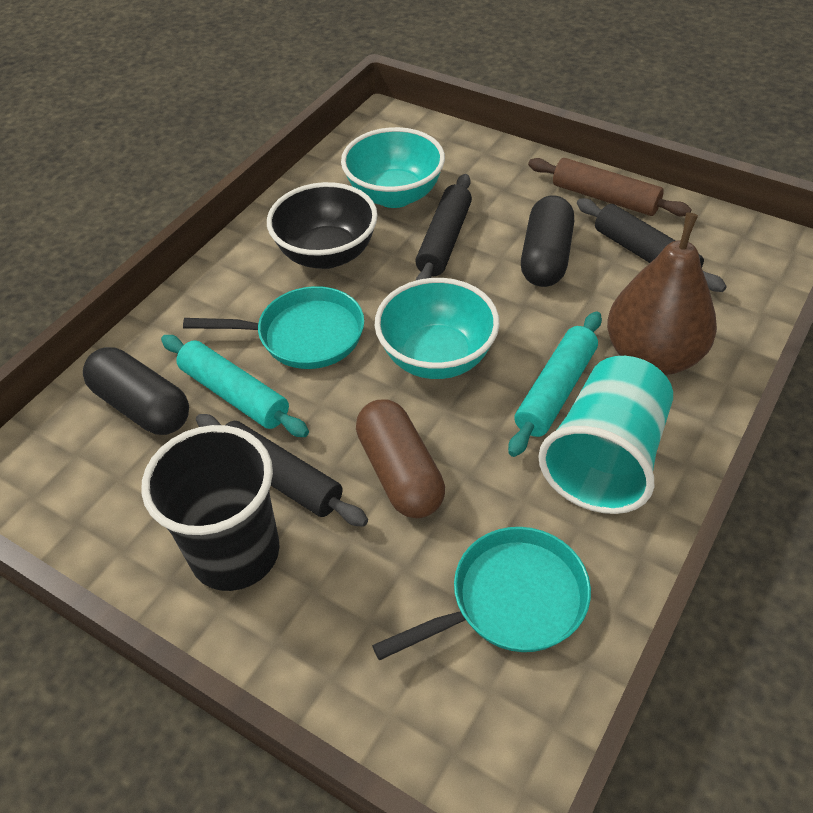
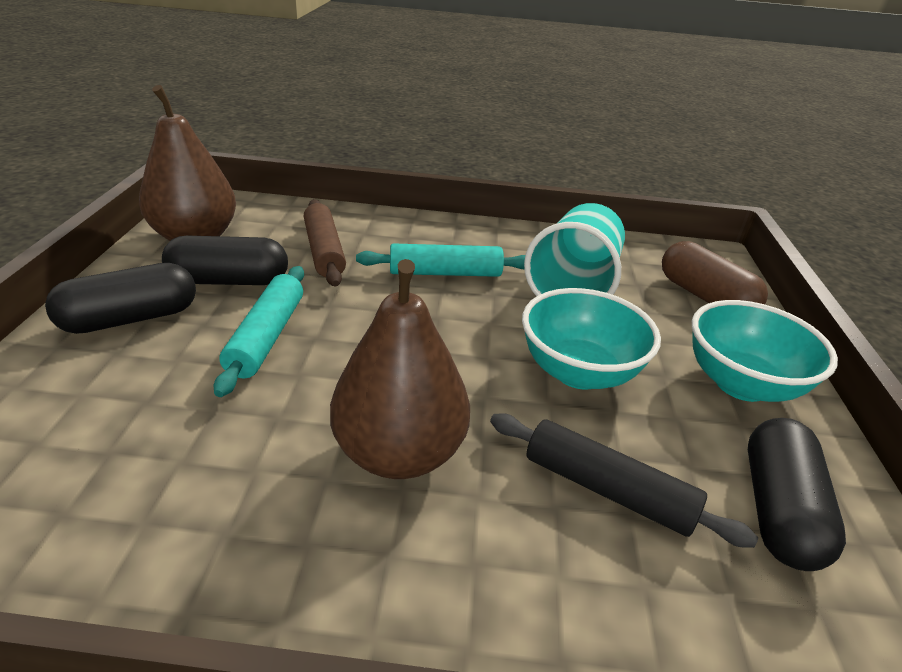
black bowl: 1 -> 0
black capsule: 2 -> 3
black cup: 1 -> 0
black rolling pin: 3 -> 1
brown pear: 1 -> 2
turquoise pan: 2 -> 0

